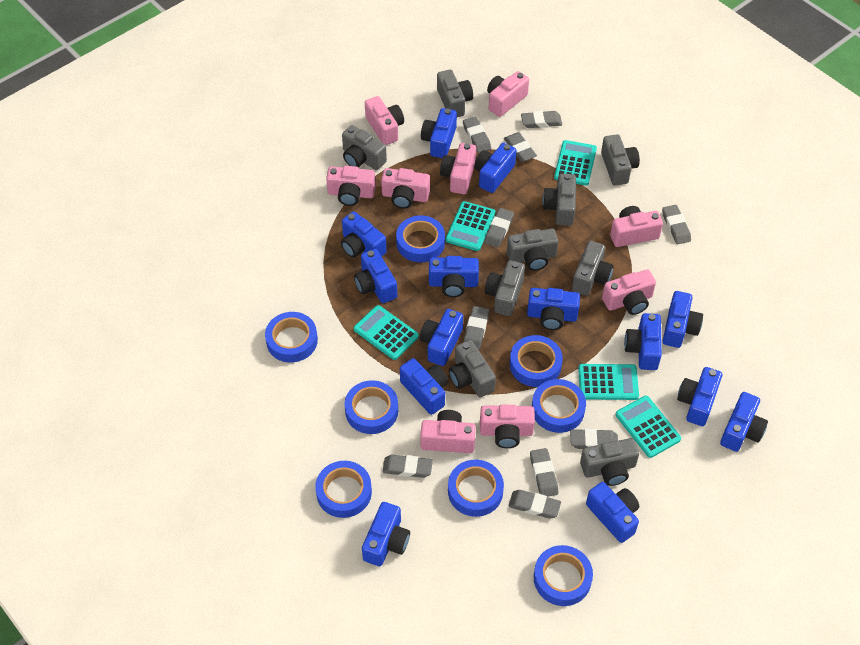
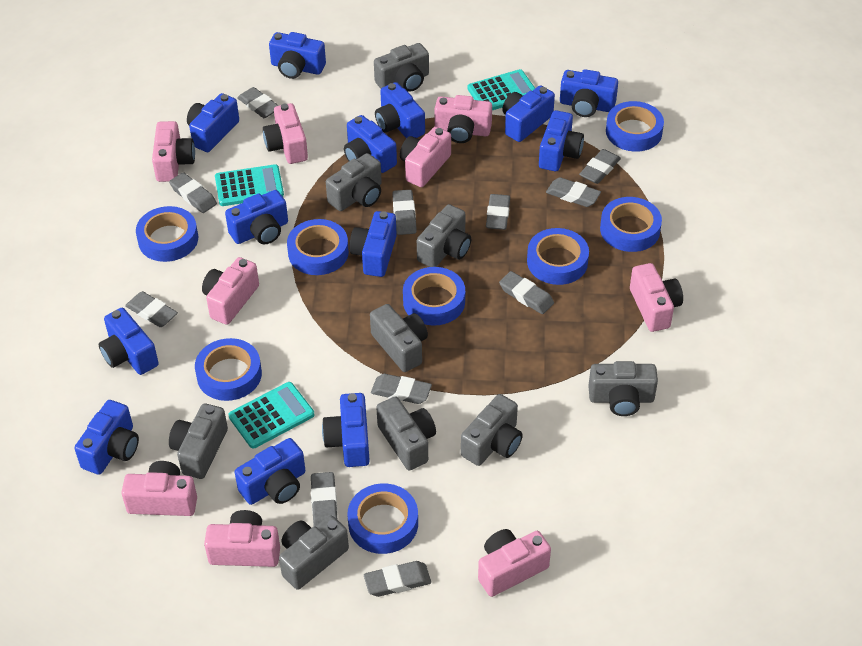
blue camera: 14 -> 13
grey eraser: 10 -> 11
turquoise calculator: 5 -> 3

